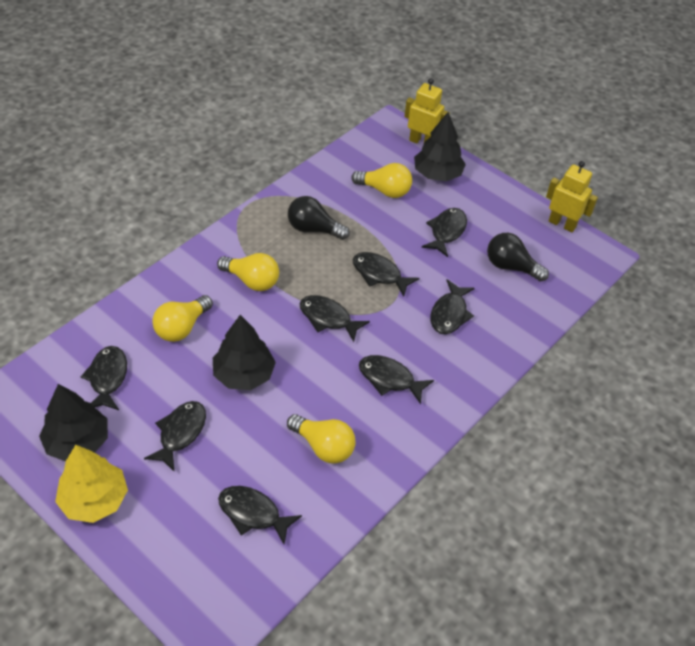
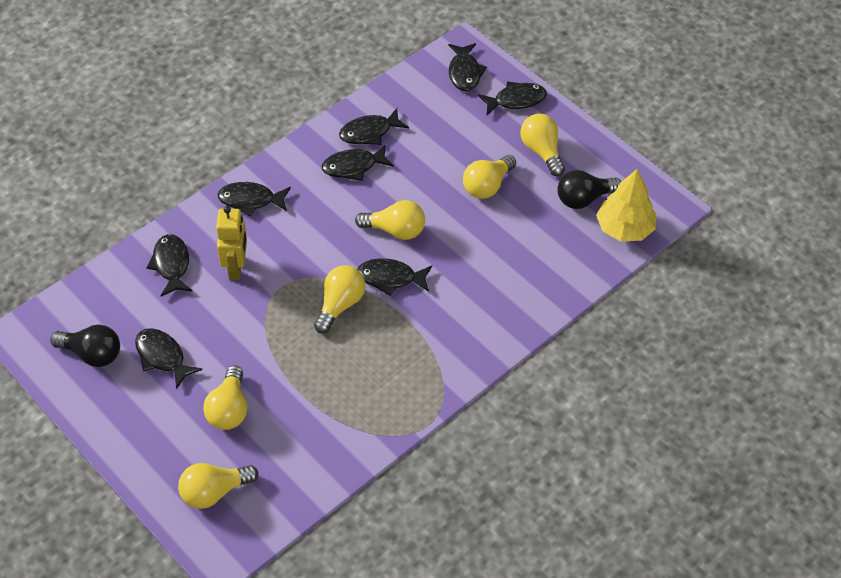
black tree: 3 -> 0
yellow light bulb: 4 -> 6
yellow robot: 2 -> 1

